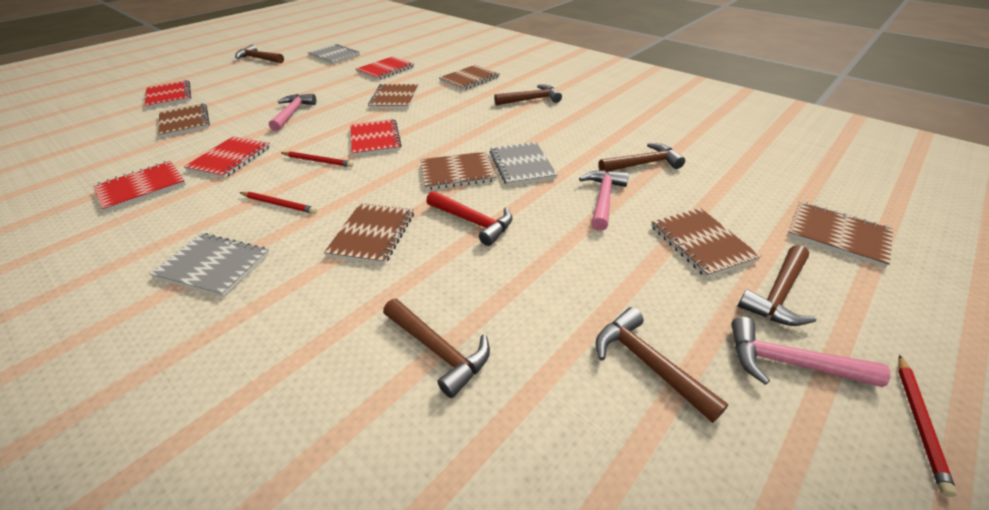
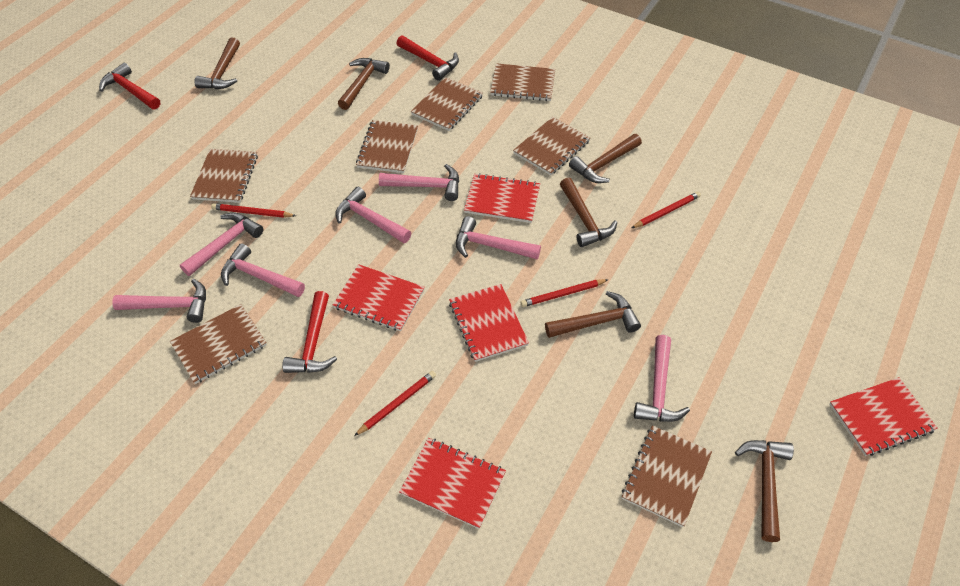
grey notebook: 3 -> 0
pink hammer: 3 -> 7
red hammer: 1 -> 3
red pencil: 3 -> 4

